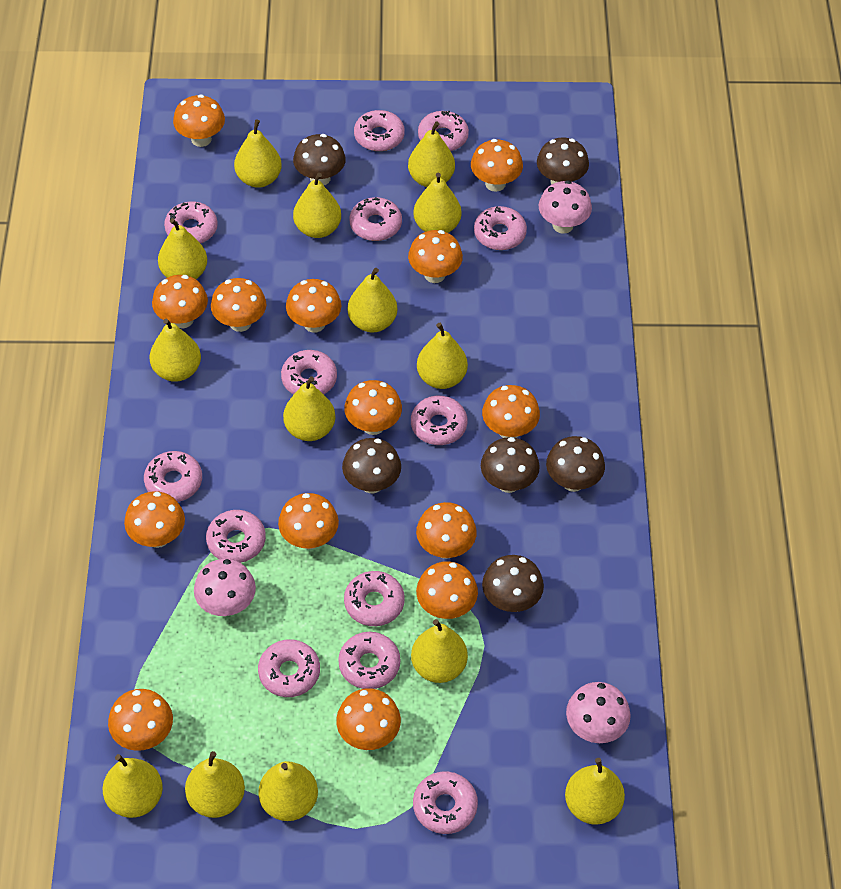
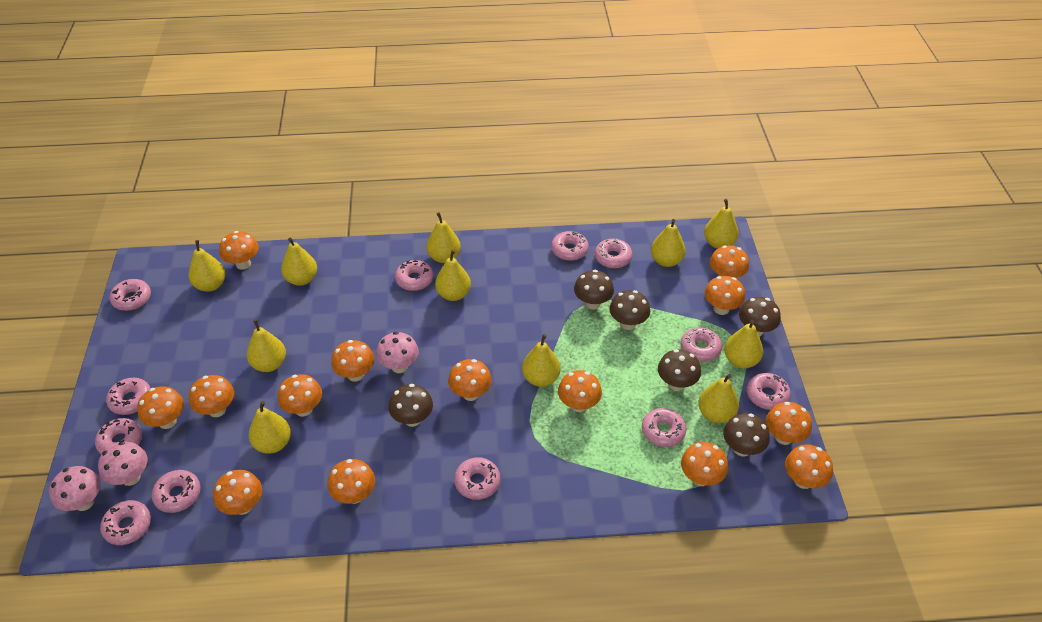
pink donut: 13 -> 12
yellow pear: 14 -> 11

